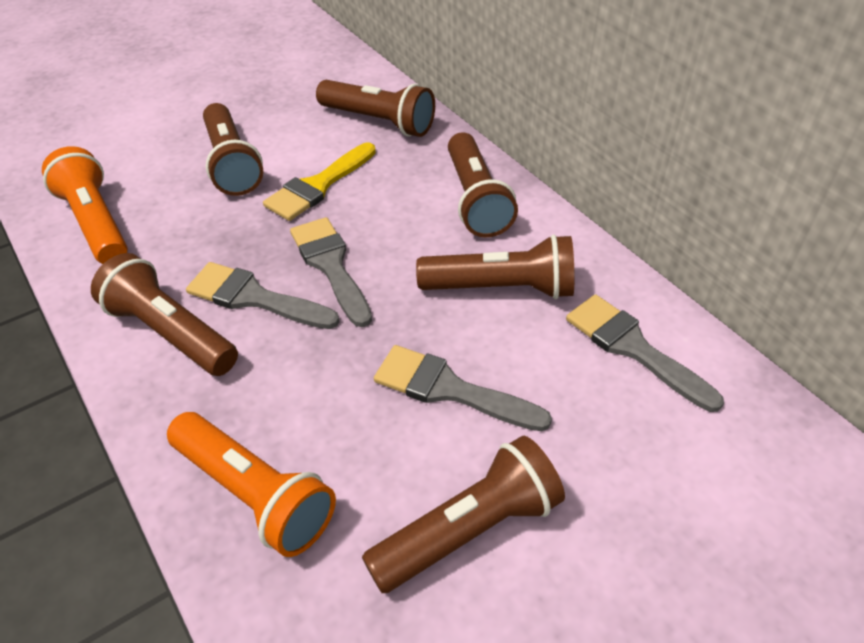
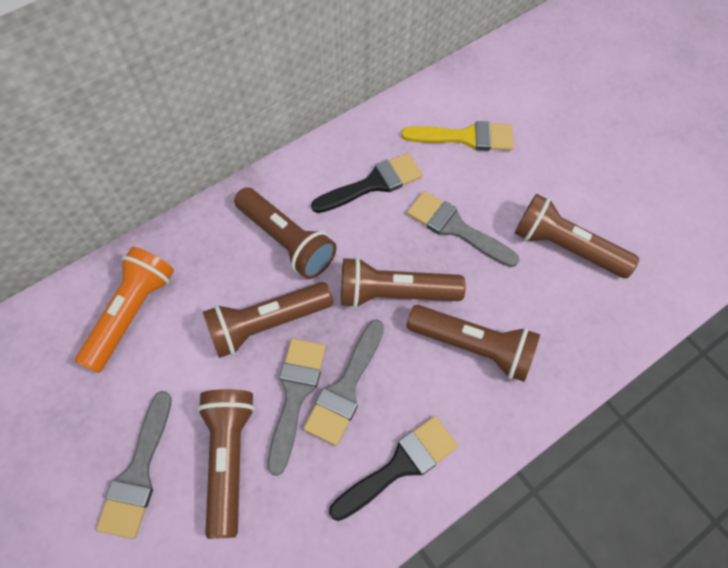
black brush: 0 -> 2
orange flashlight: 2 -> 1

